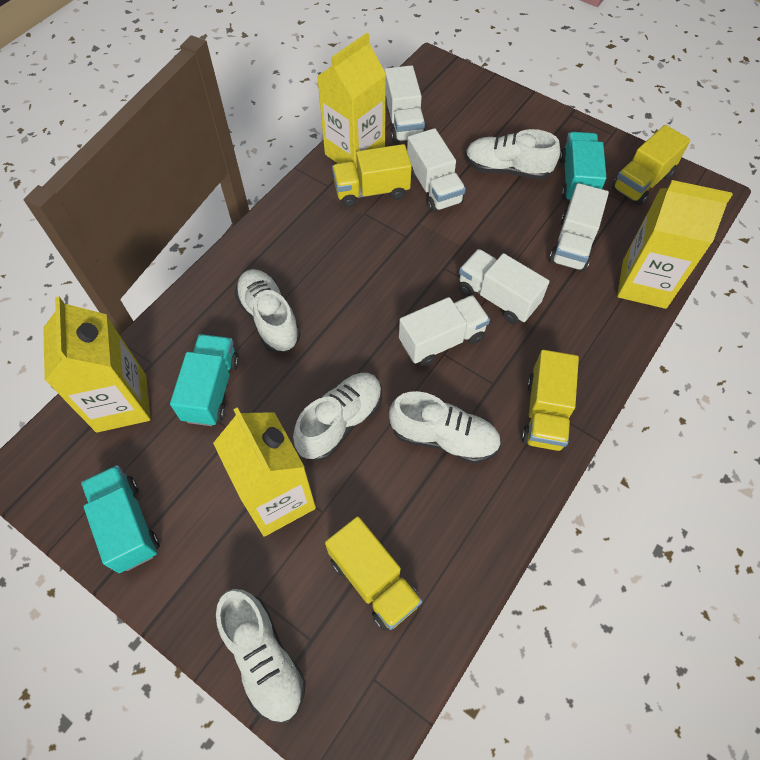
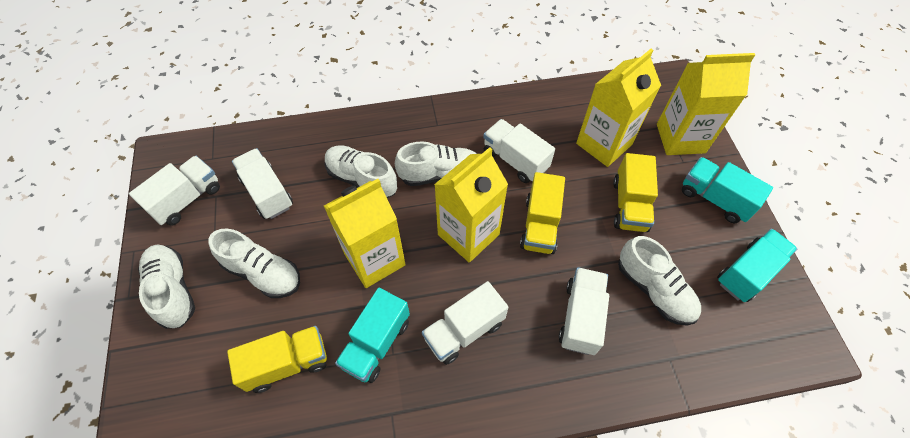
yellow truck: 4 -> 3

